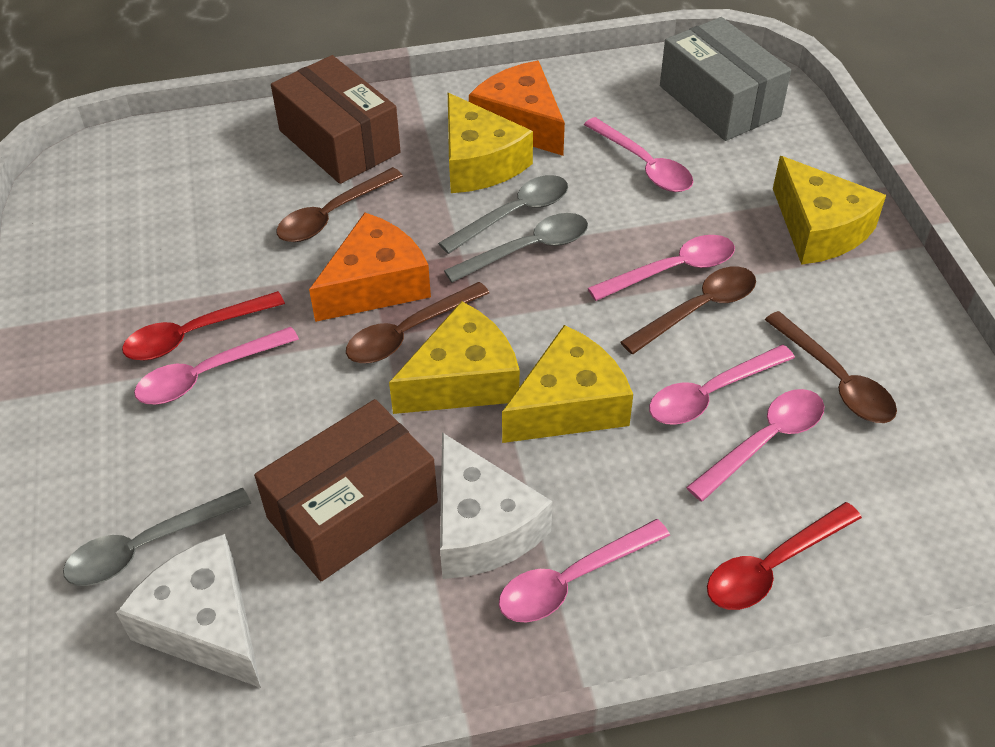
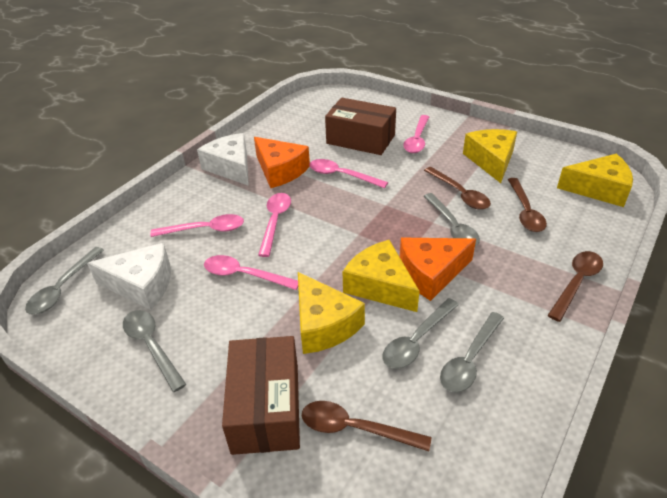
grey box: 1 -> 0
grey spoon: 3 -> 5
pink spoon: 6 -> 5
red spoon: 2 -> 0

